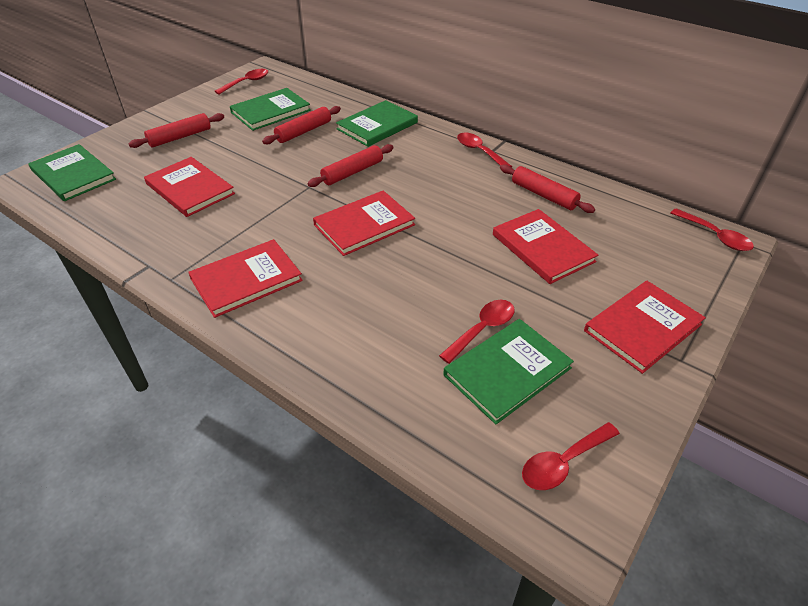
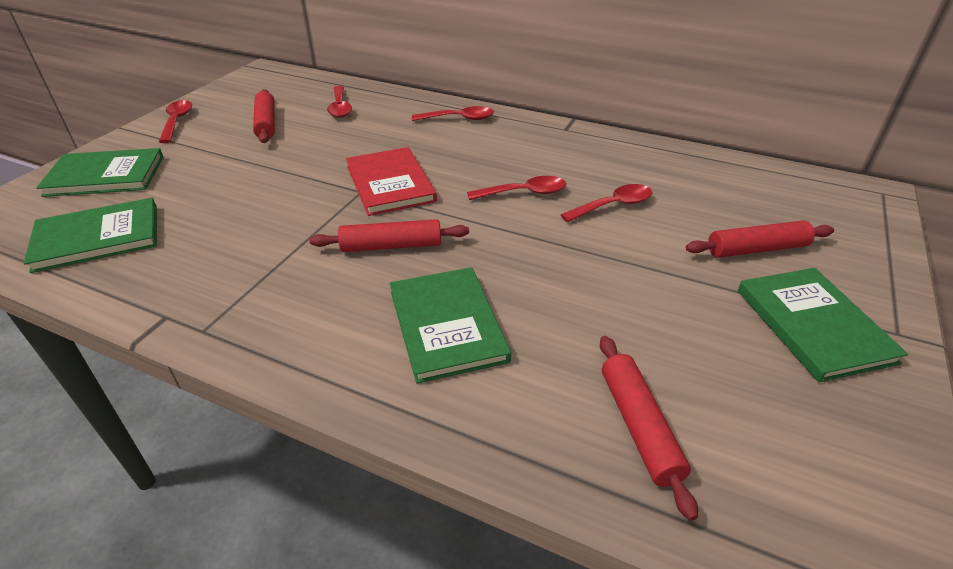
red book: 5 -> 1

